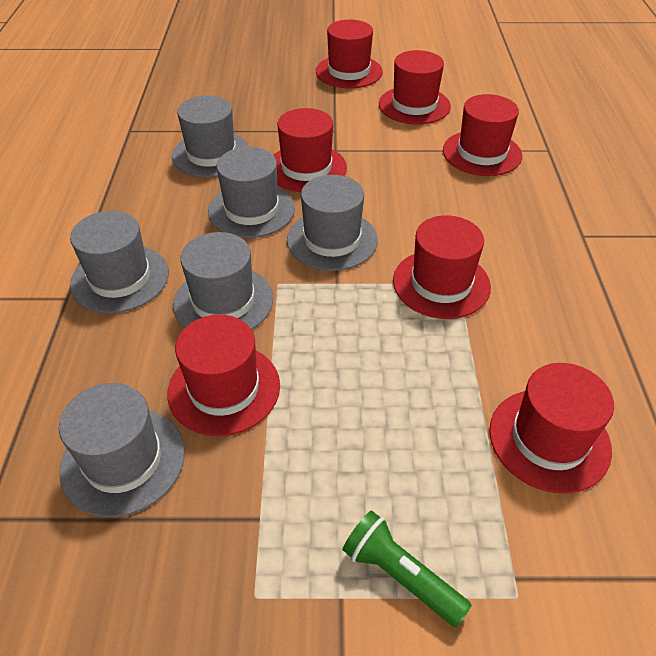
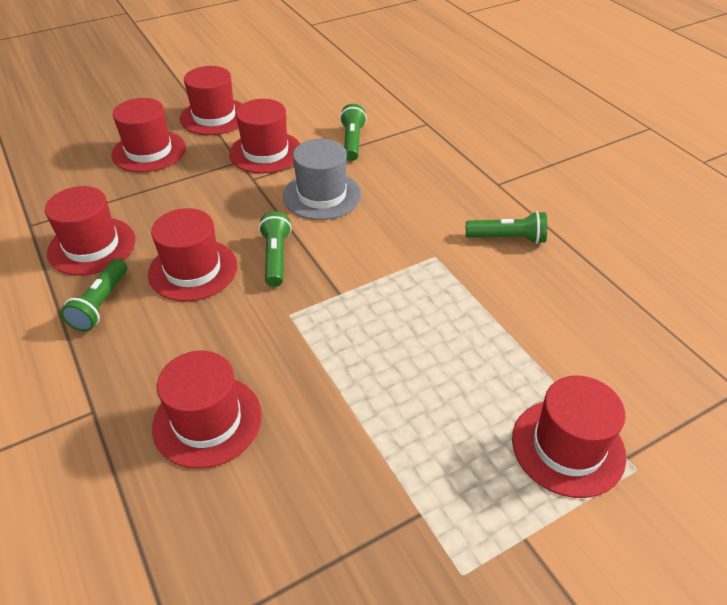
green flashlight: 1 -> 4
grey hat: 6 -> 1

